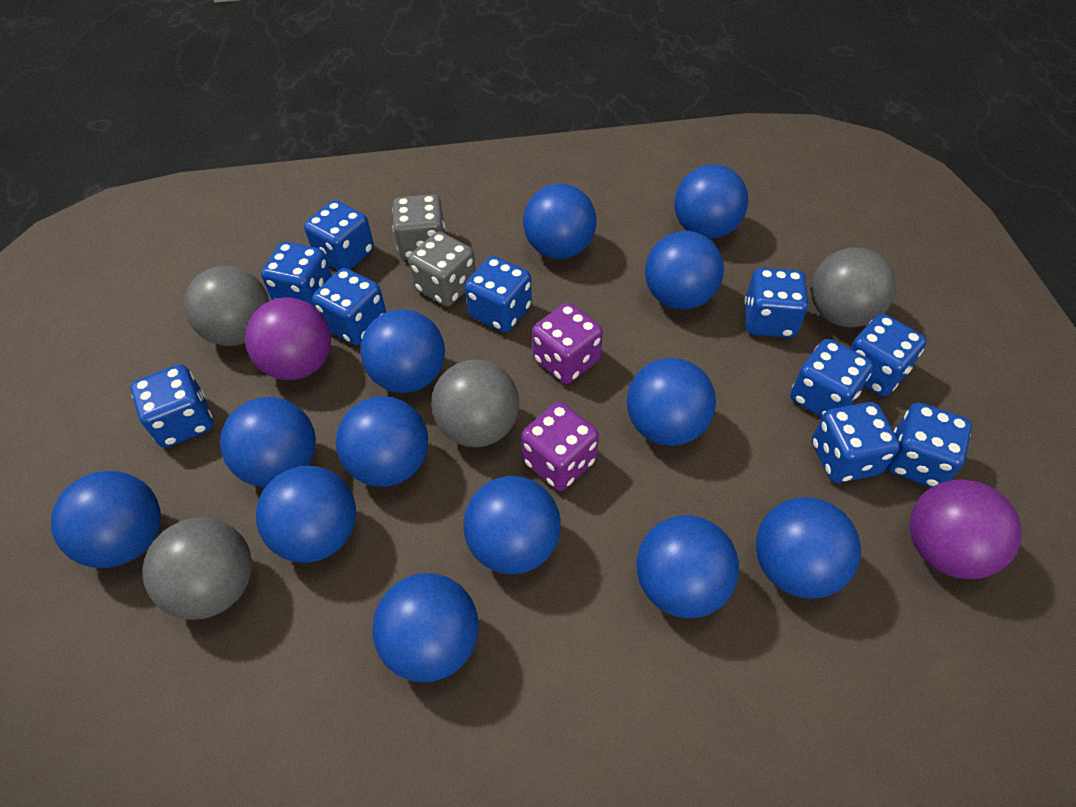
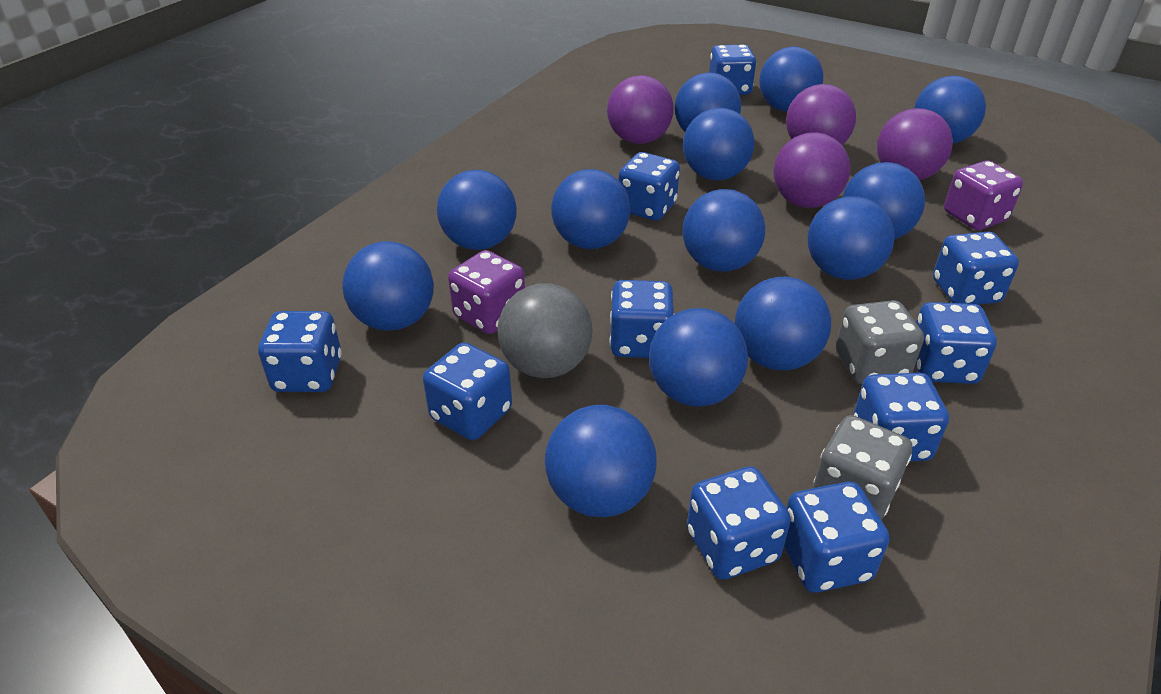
grey ball: 4 -> 1
purple ball: 2 -> 4

